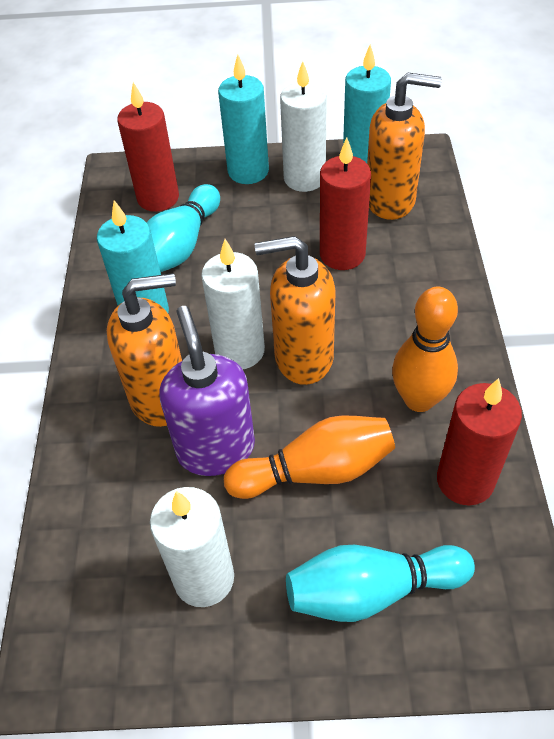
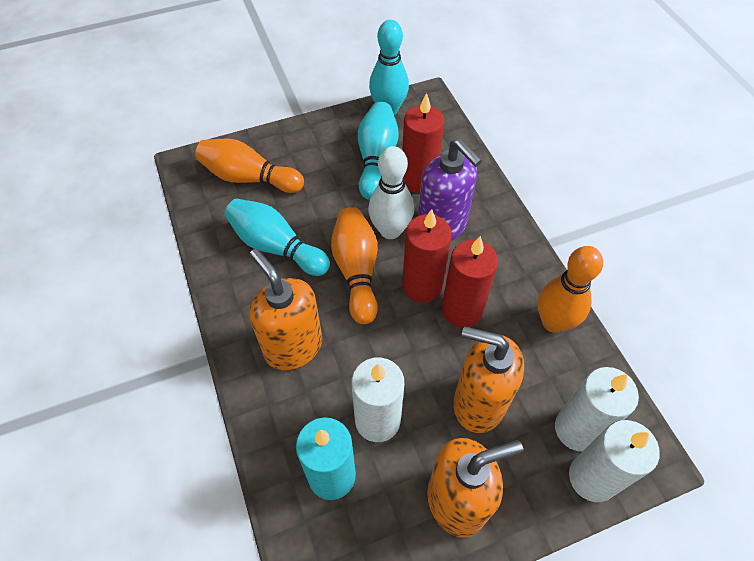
orange bowling pin: 2 -> 3
turquoise bowling pin: 2 -> 3
turquoise candle: 3 -> 1
white bowling pin: 0 -> 1

